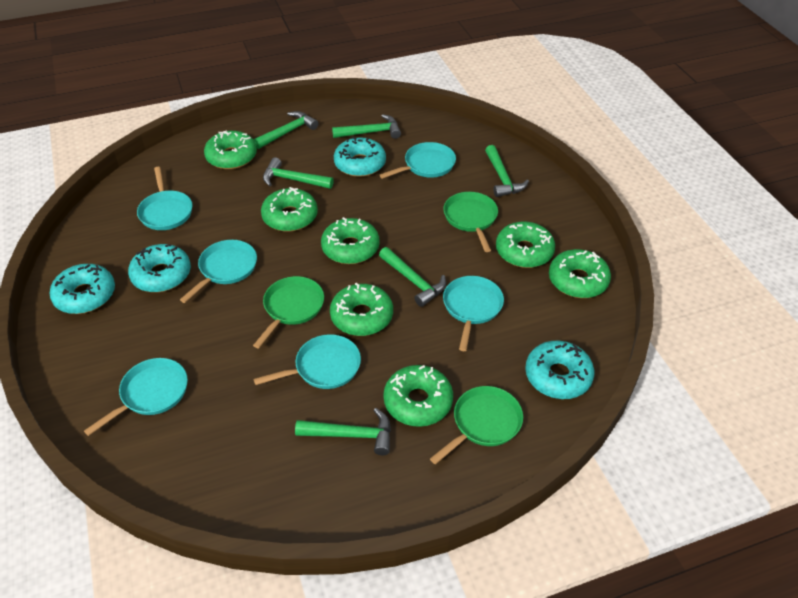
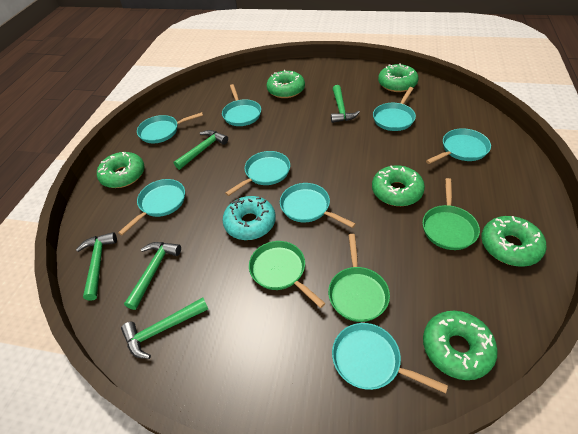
green donut: 7 -> 6
green hammer: 6 -> 5
turquoise donut: 4 -> 1
turquoise pan: 6 -> 8

